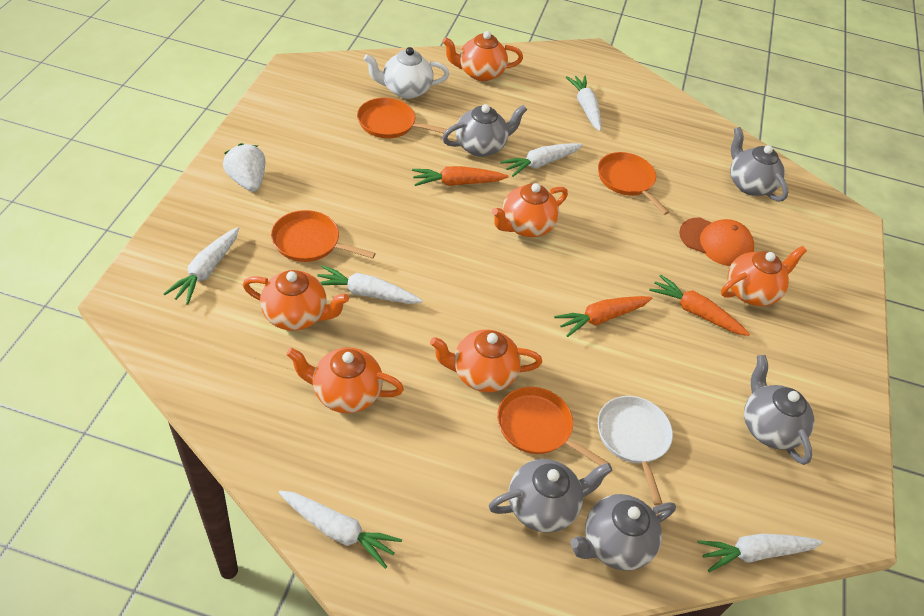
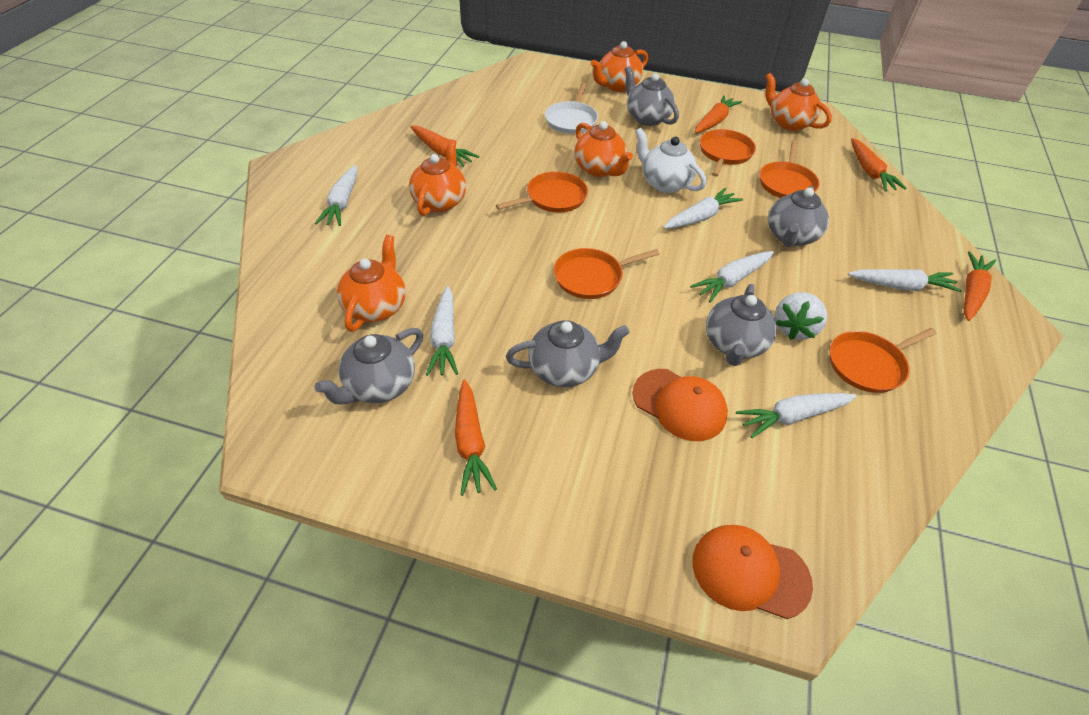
orange cap: 1 -> 2
orange carrot: 3 -> 5
orange pan: 4 -> 5
orange teapot: 6 -> 5

